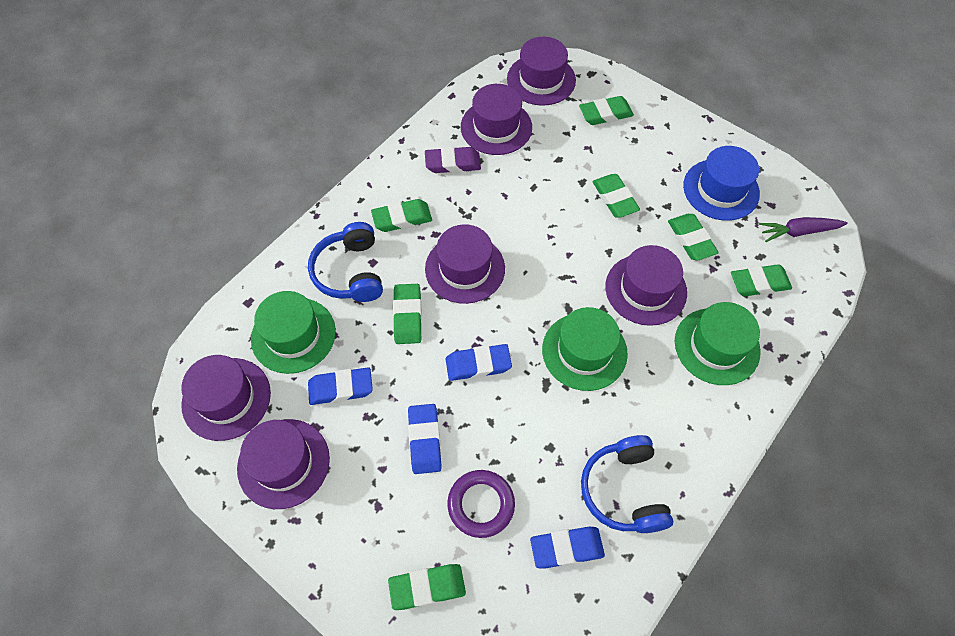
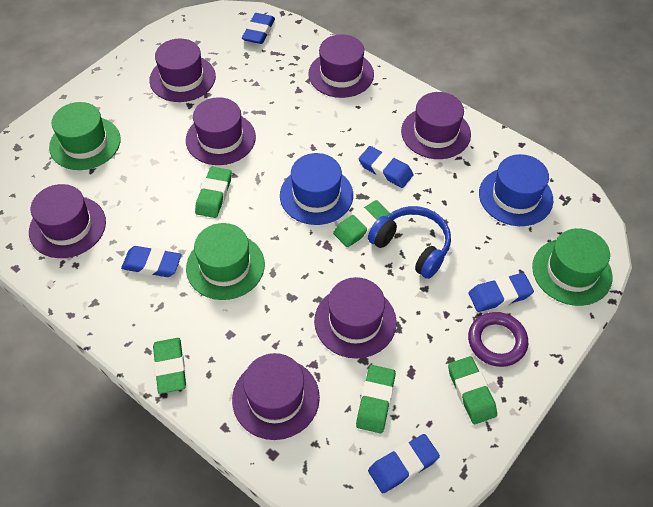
blue eraser: 4 -> 5
blue hat: 1 -> 2
blue headphones: 2 -> 1
green eraser: 7 -> 5
purple carrot: 1 -> 0
purple eraser: 1 -> 0
purple hat: 6 -> 7

